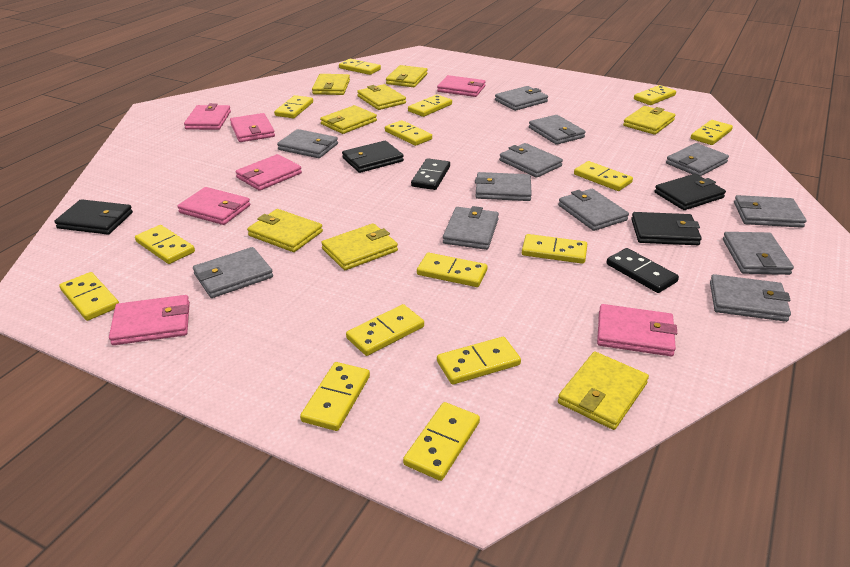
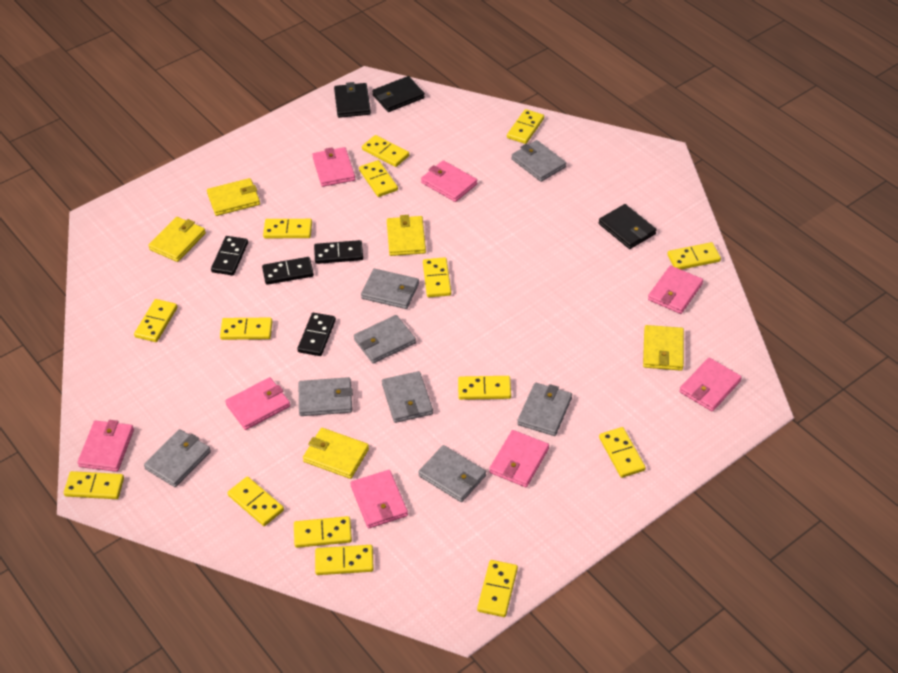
black domino: 2 -> 4
black wallet: 4 -> 3
grey wallet: 12 -> 8
pink wallet: 7 -> 8
yellow wallet: 8 -> 5

